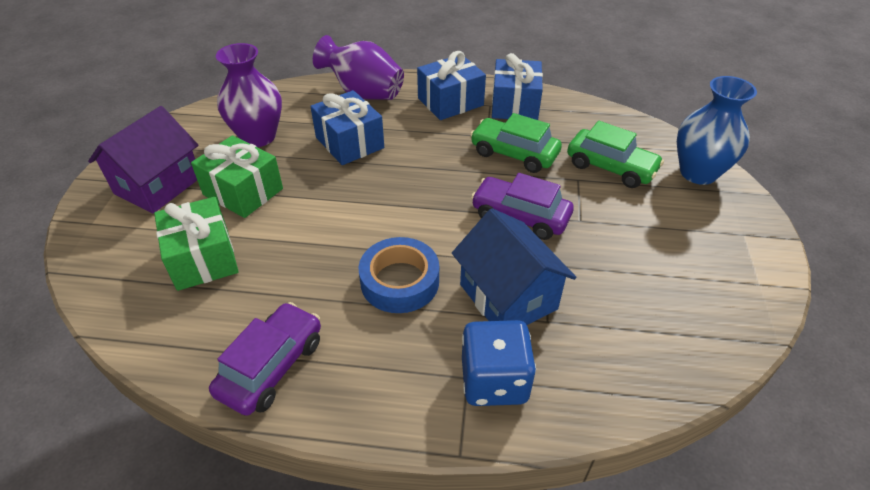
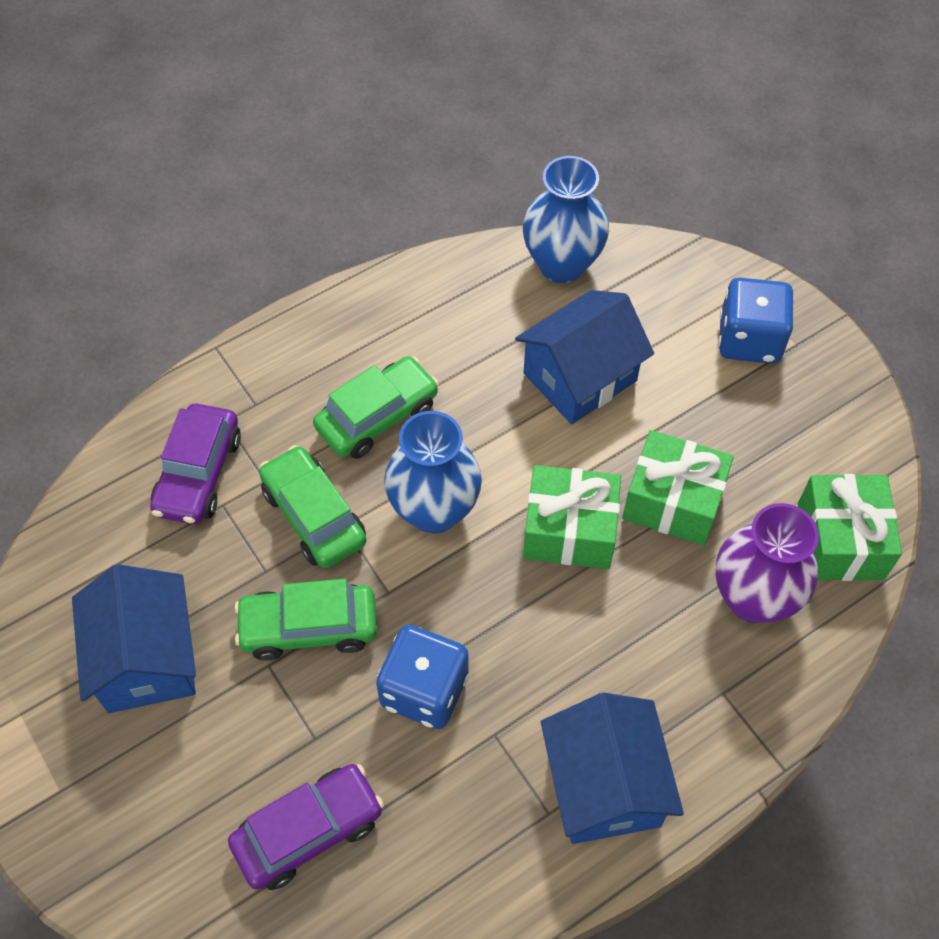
blue dice: 1 -> 2
blue gift: 3 -> 0
blue house: 1 -> 3
blue tape: 1 -> 0
blue vase: 1 -> 2
green car: 2 -> 3
green gift: 2 -> 3
purple house: 1 -> 0
purple vase: 2 -> 1

